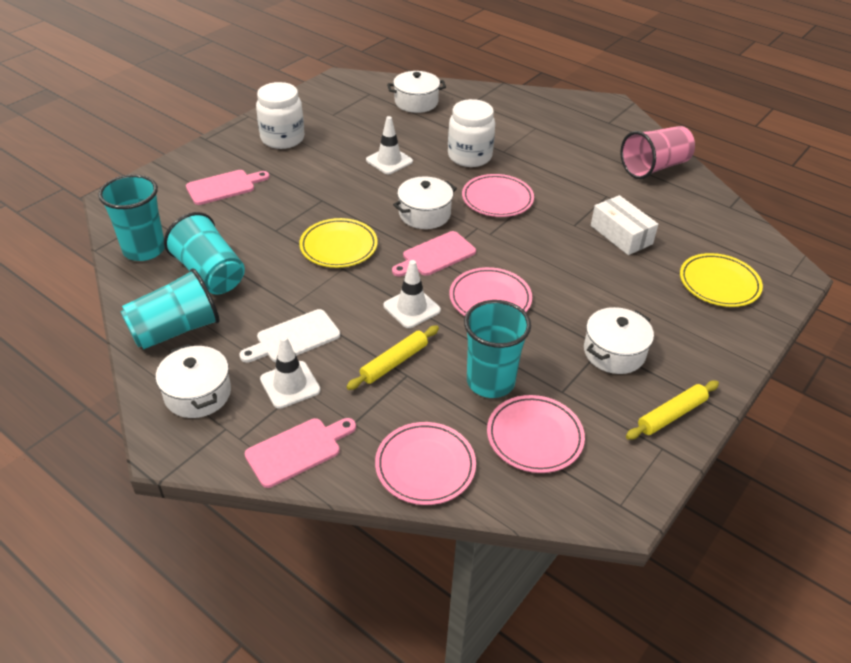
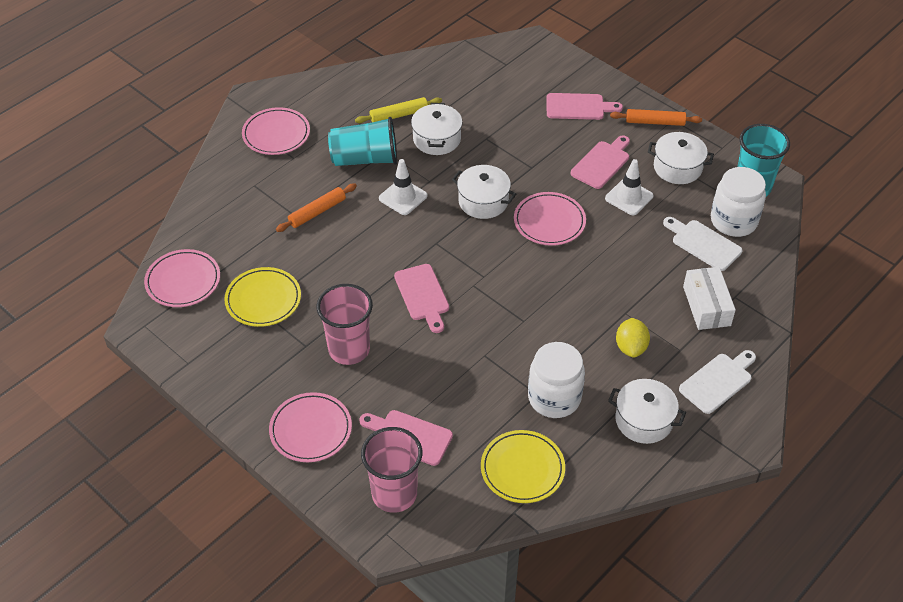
orange rolling pin: 0 -> 2
pink cup: 1 -> 2
pink cutting board: 3 -> 4
turquoise cup: 4 -> 2
white cutting board: 1 -> 2
white traffic cone: 3 -> 2
yellow lemon: 0 -> 1
yellow rolling pin: 2 -> 1

